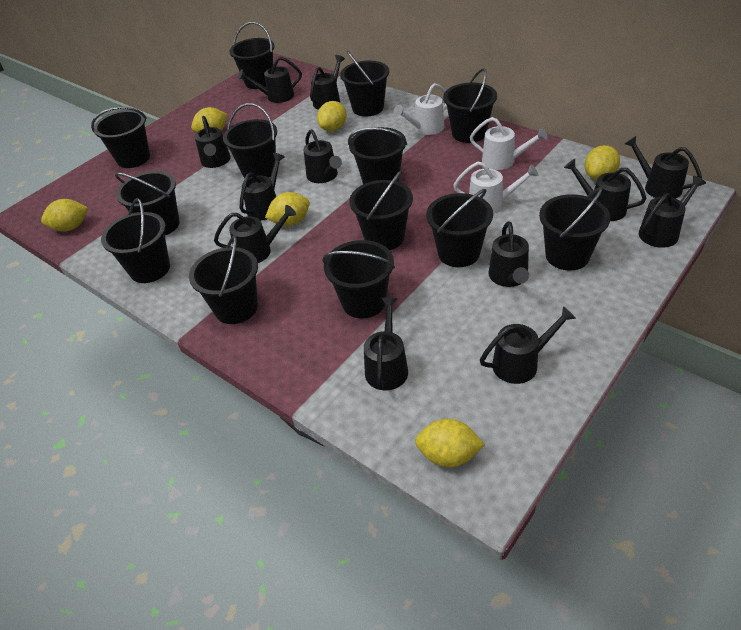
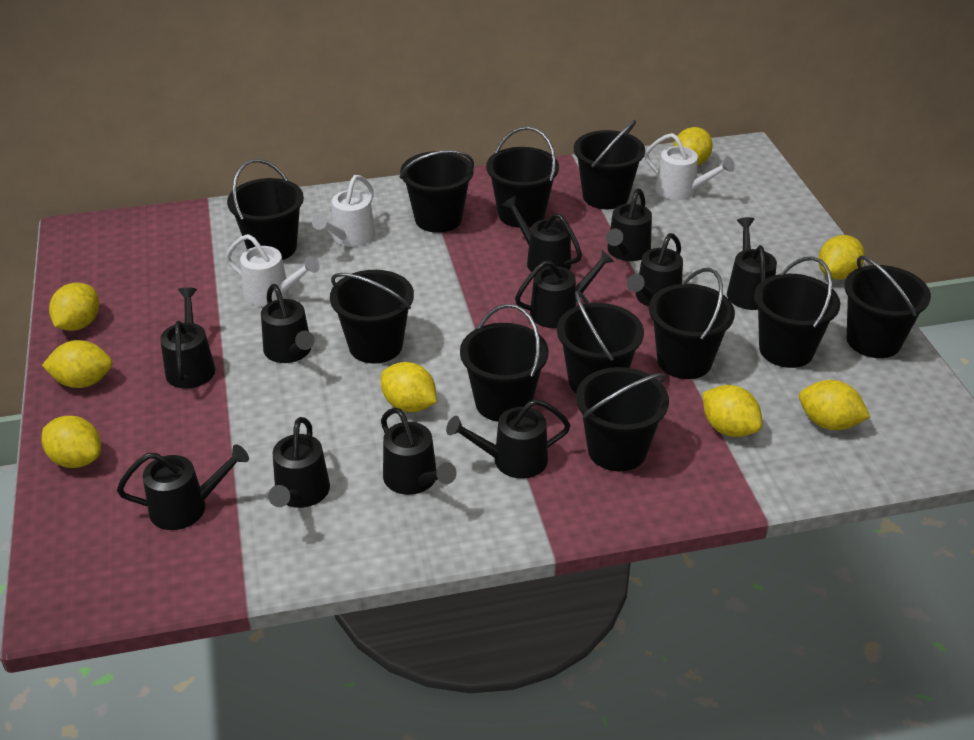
black bucket: 13 -> 11
black watering can: 12 -> 11
yellow lemon: 6 -> 8

